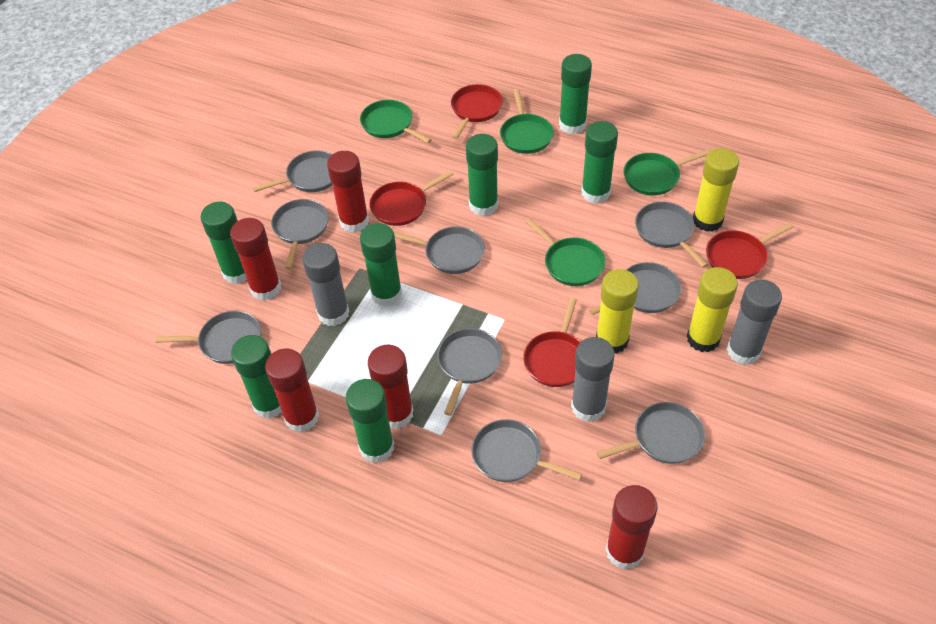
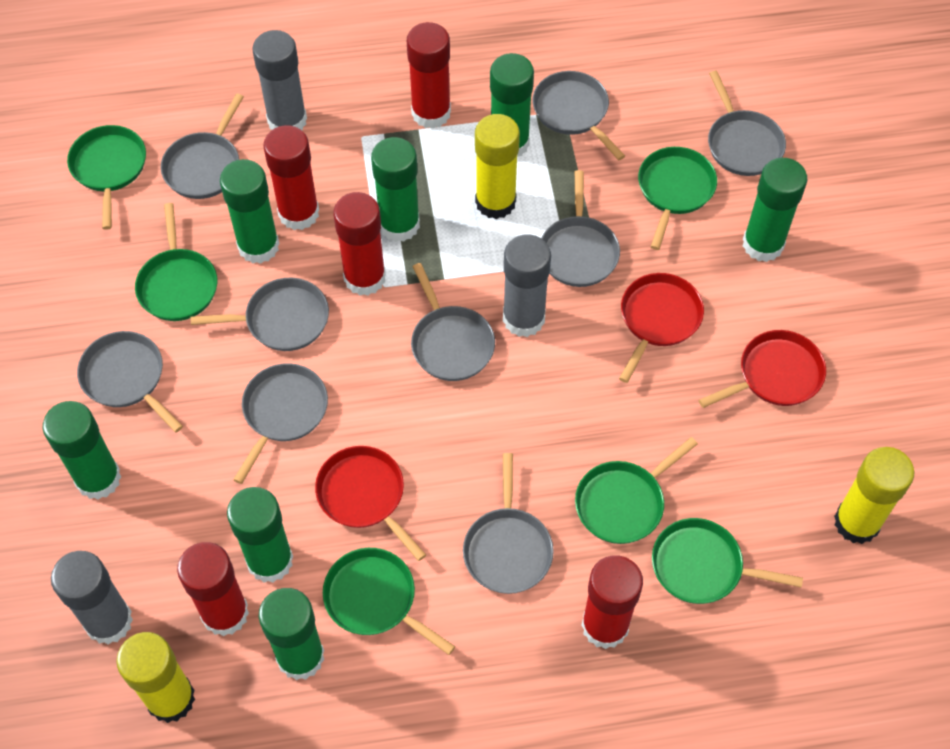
green pan: 4 -> 6
red pan: 4 -> 3

